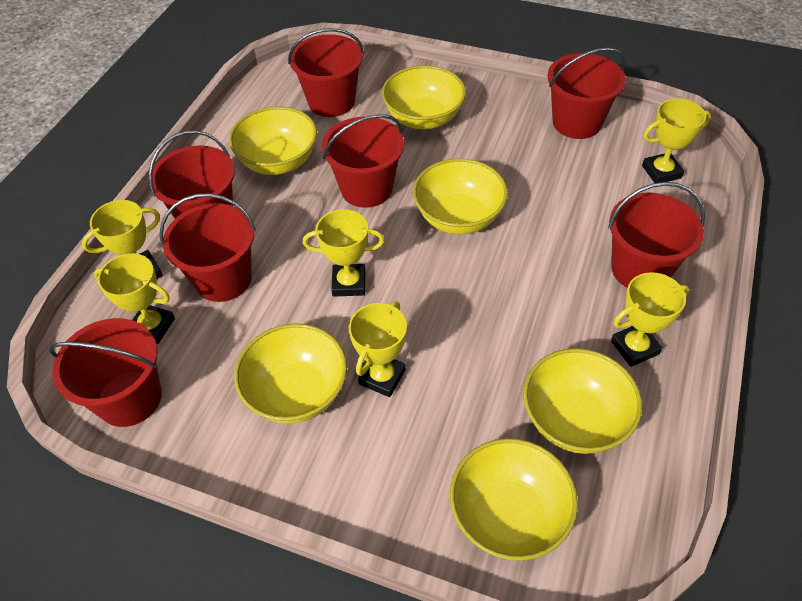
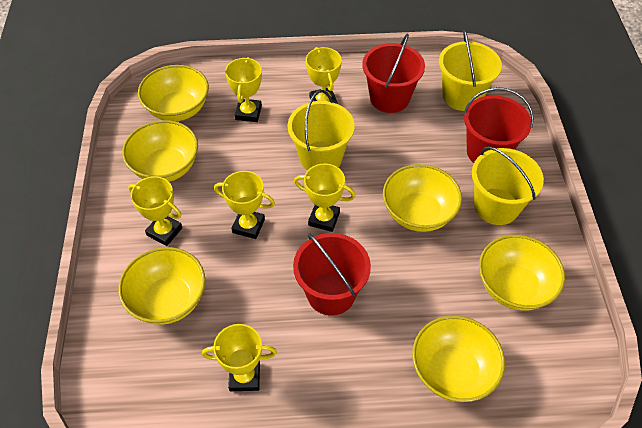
red bucket: 7 -> 3
yellow bucket: 0 -> 3

